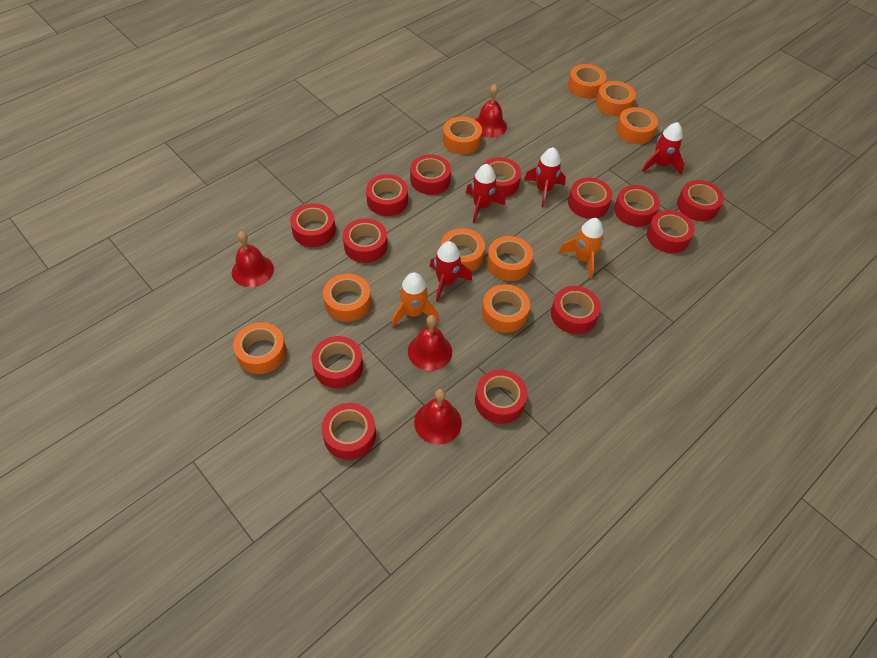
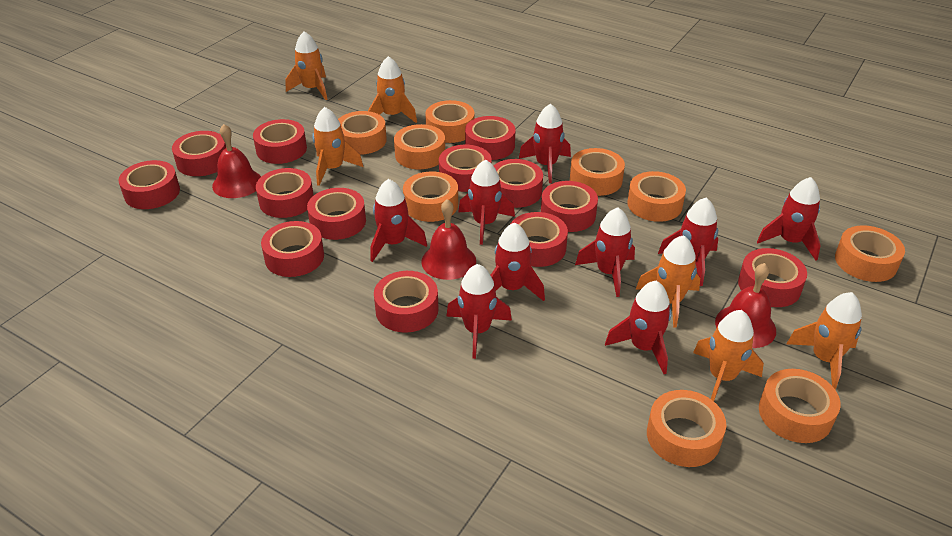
orange rocket: 2 -> 6
red bell: 4 -> 3
red rocket: 4 -> 9

